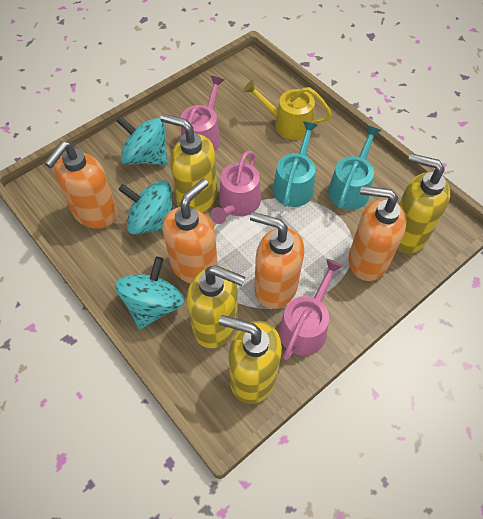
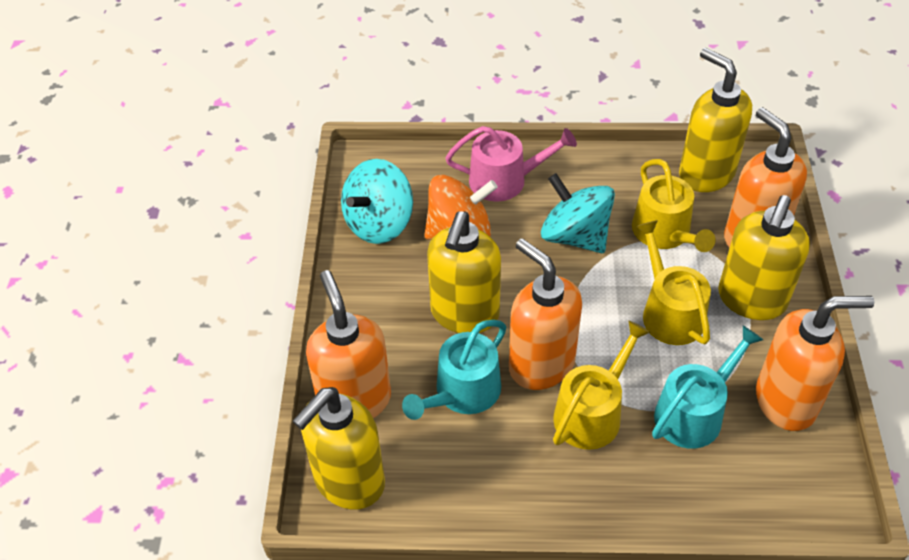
orange spinning top: 0 -> 1
pink watering can: 3 -> 1
turquoise spinning top: 3 -> 2
yellow watering can: 1 -> 3

